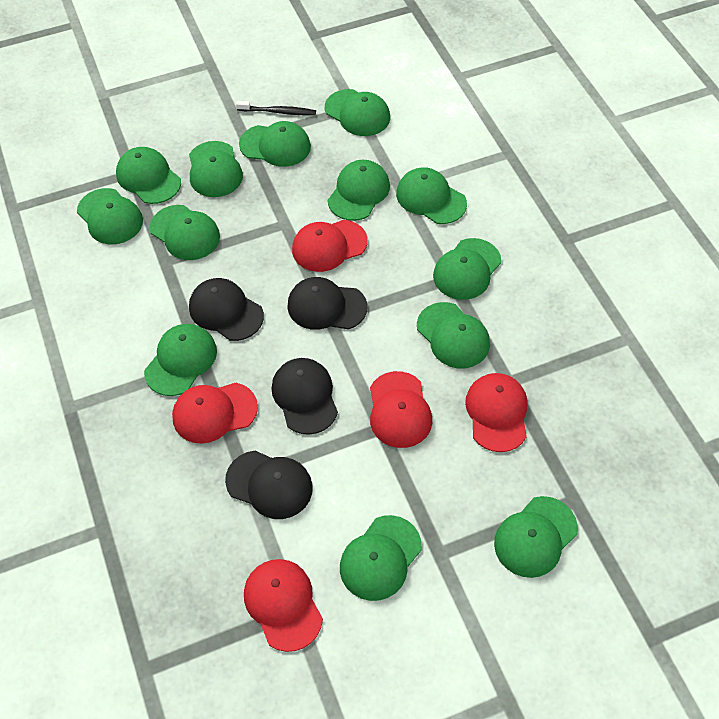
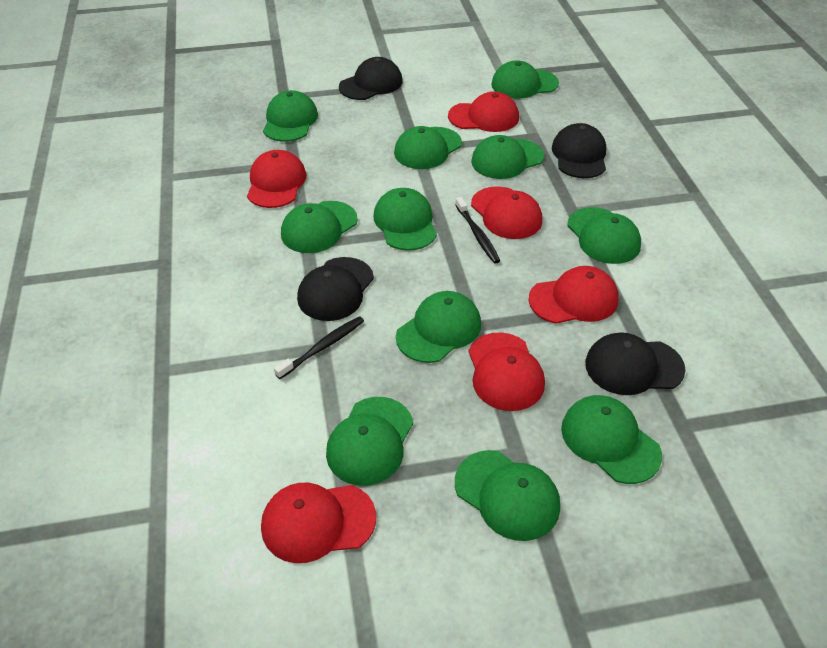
black toothbrush: 1 -> 2
green cap: 13 -> 11
red cap: 5 -> 6

